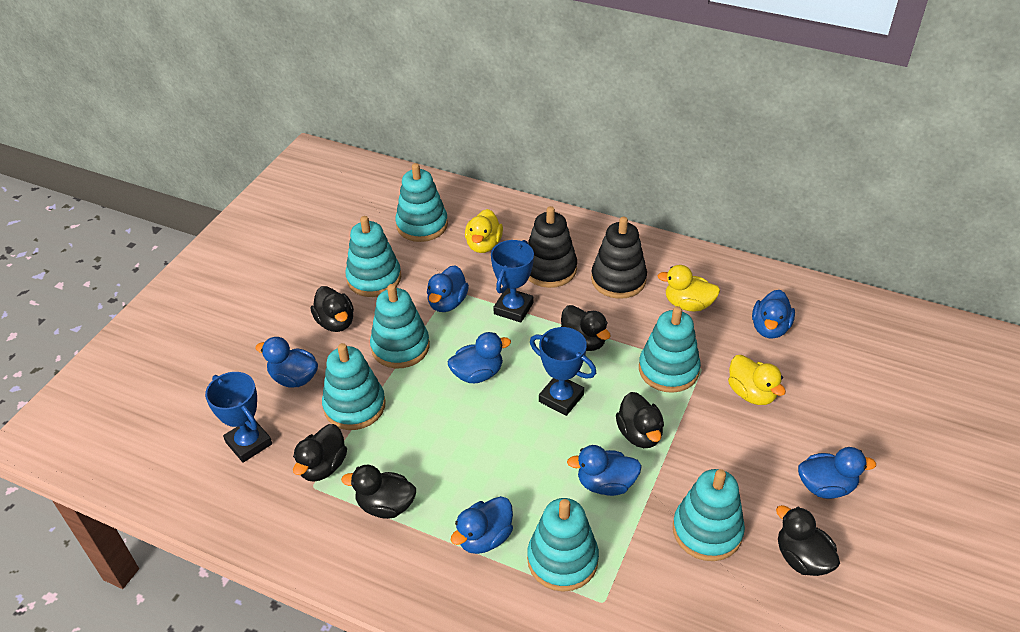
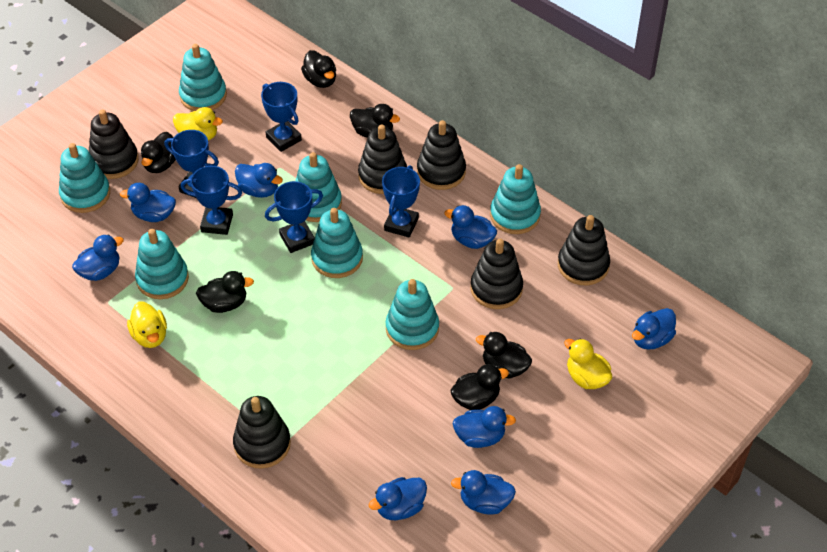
black stacking toy: 2 -> 6
blue duck: 7 -> 8
blue trophy: 3 -> 5

